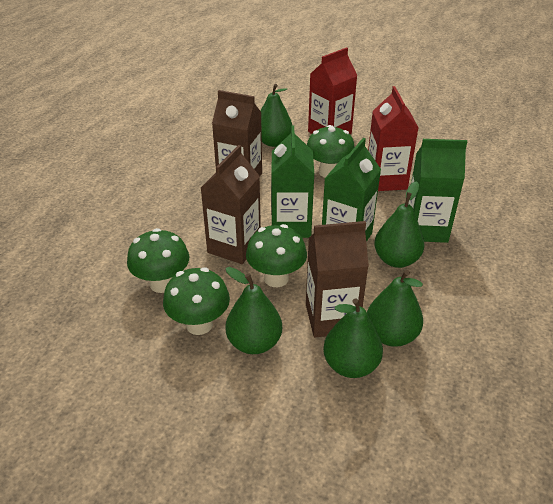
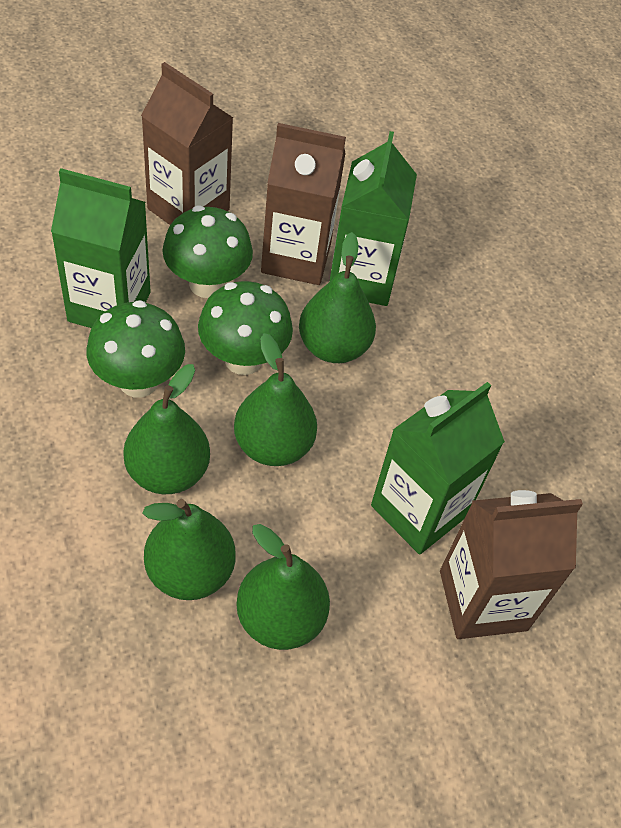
green mushroom: 4 -> 3
red carton: 2 -> 0

